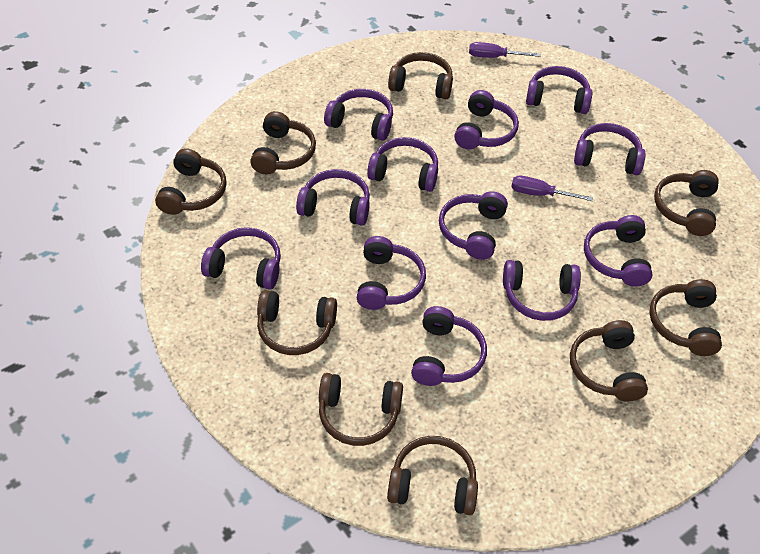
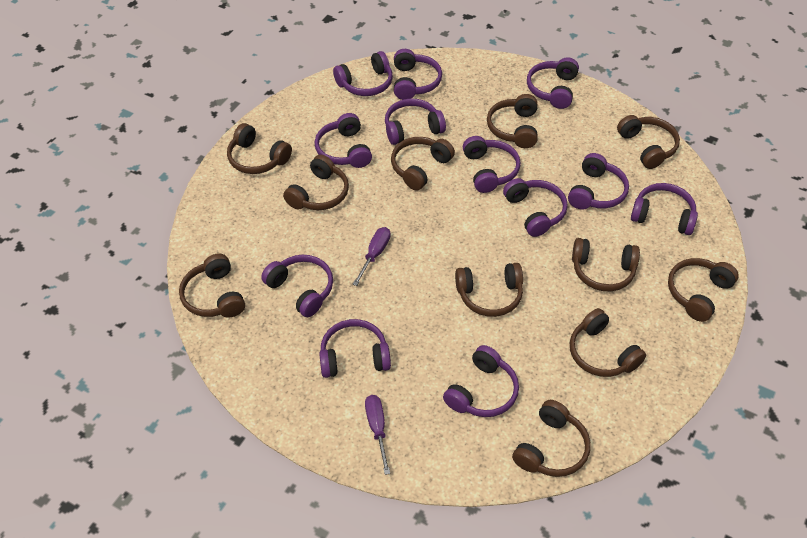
brown headphones: 9 -> 11

